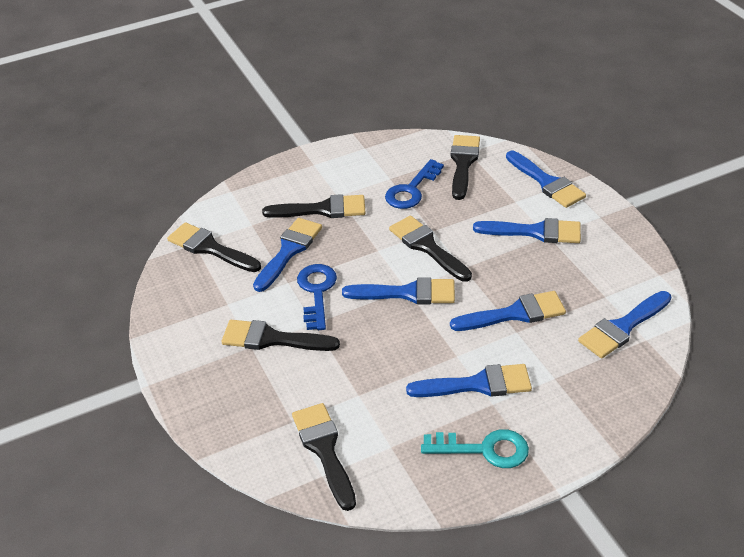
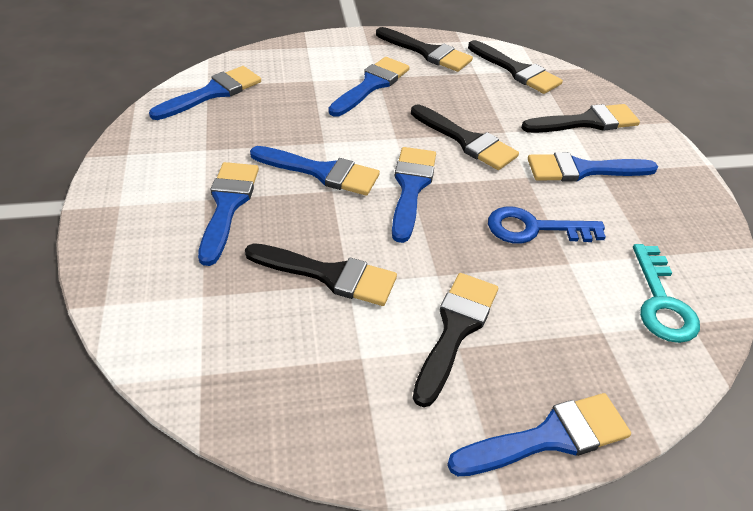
blue key: 2 -> 1

